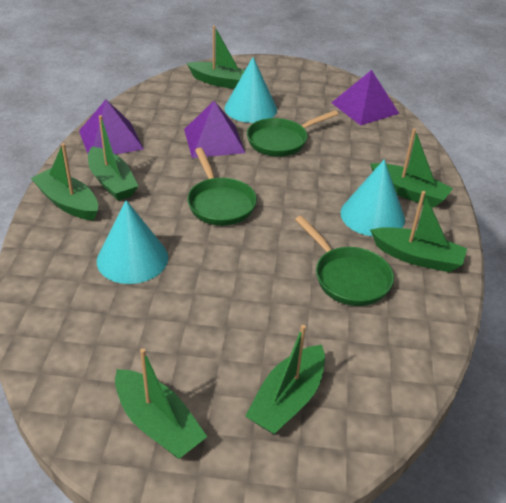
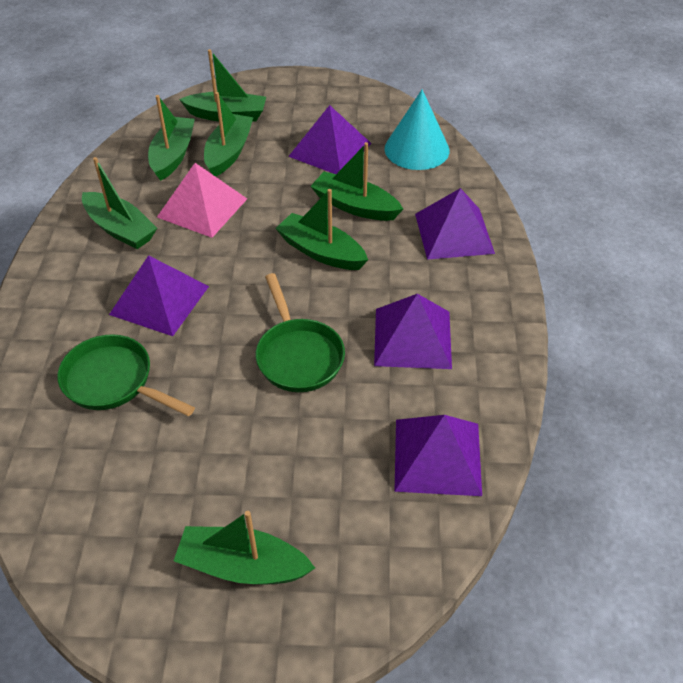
green pan: 3 -> 2
pink pyramid: 0 -> 1
purple pyramid: 3 -> 5
turquoise cone: 3 -> 1

